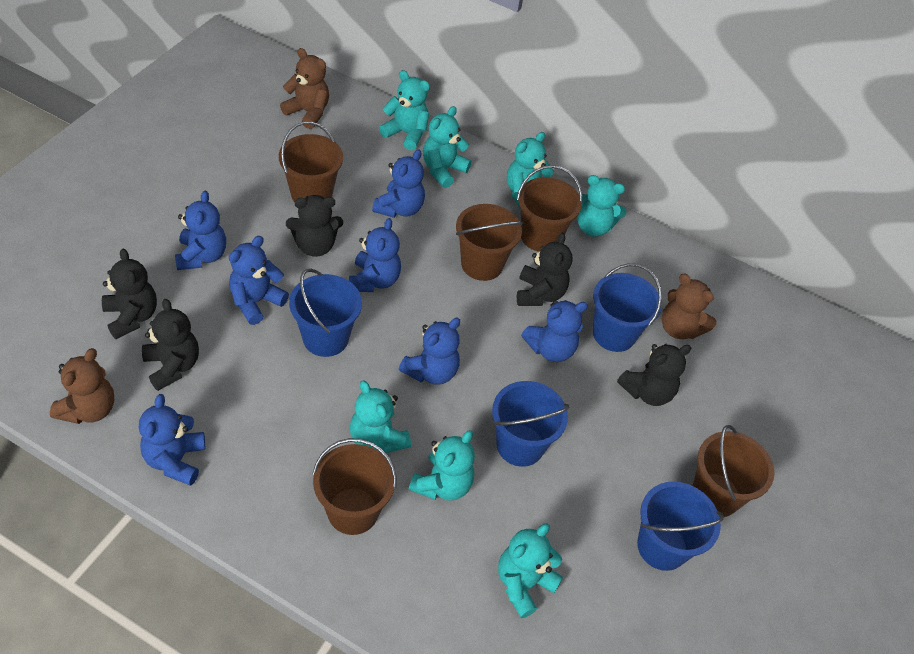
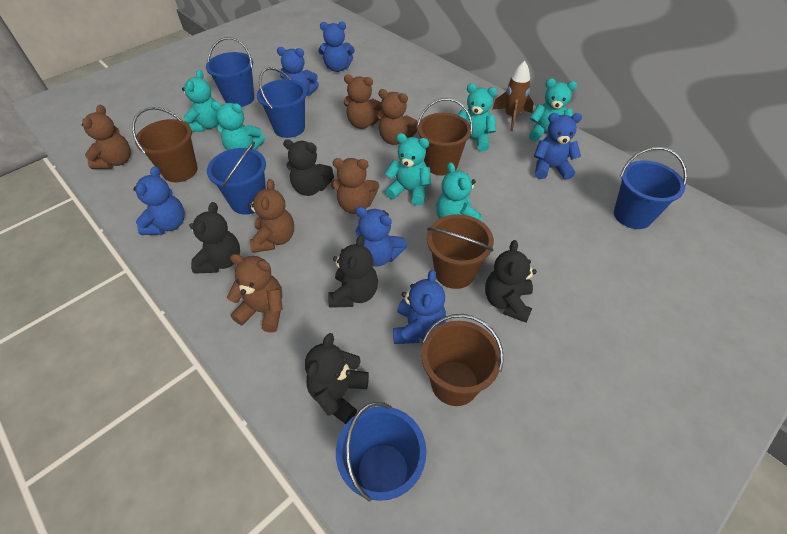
blue bucket: 4 -> 5
blue teddy bear: 7 -> 6
brown bucket: 5 -> 4
brown rocket: 0 -> 1
brown teddy bear: 3 -> 6
turquoise teddy bear: 7 -> 6

